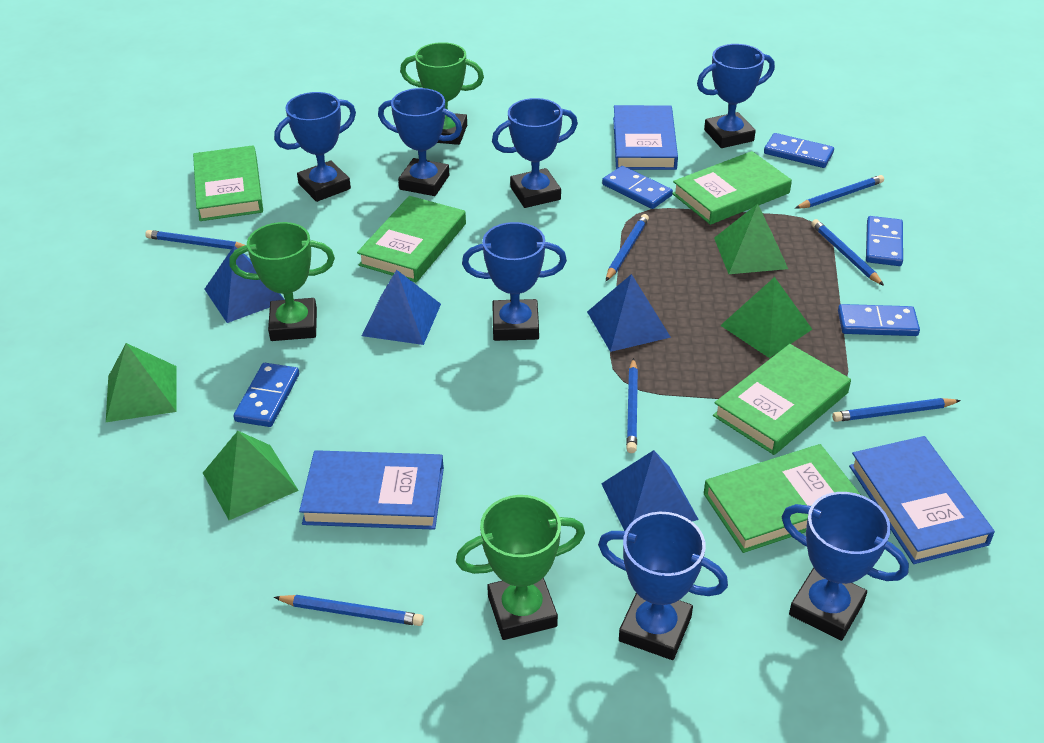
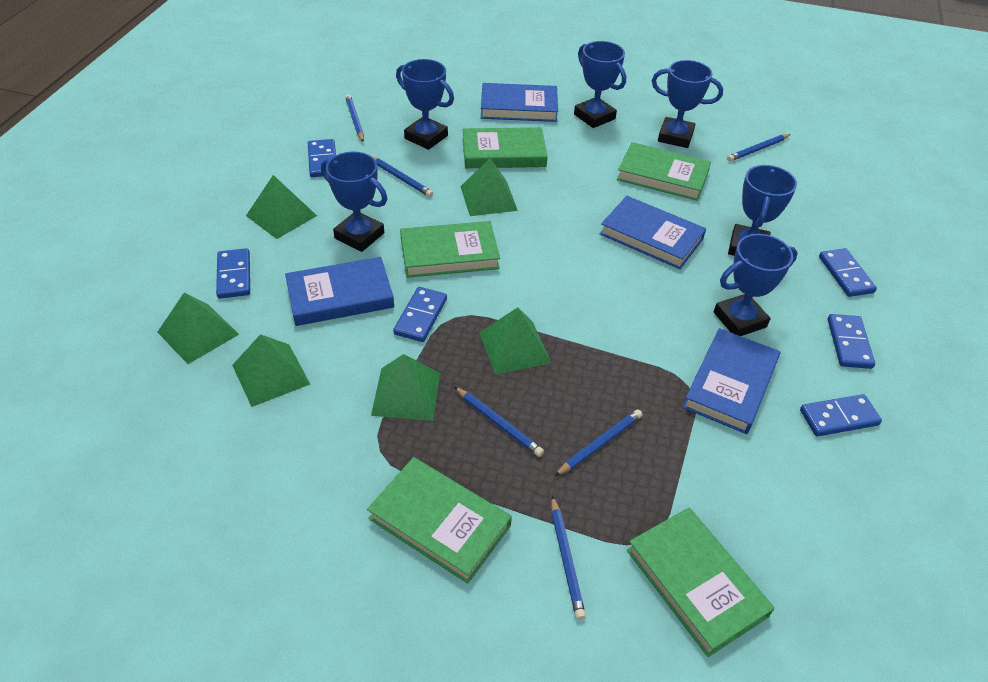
blue book: 3 -> 4
blue domino: 5 -> 6
blue pencil: 7 -> 6
blue pyramid: 4 -> 0
blue trophy: 7 -> 6
green pyramid: 4 -> 6
green trophy: 3 -> 0

